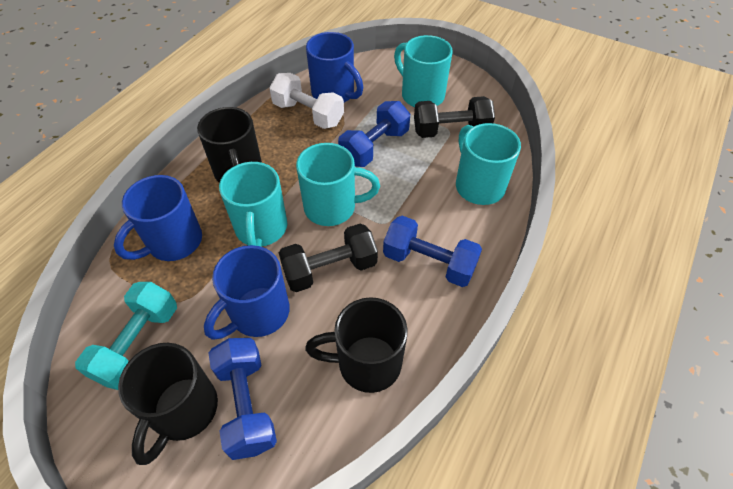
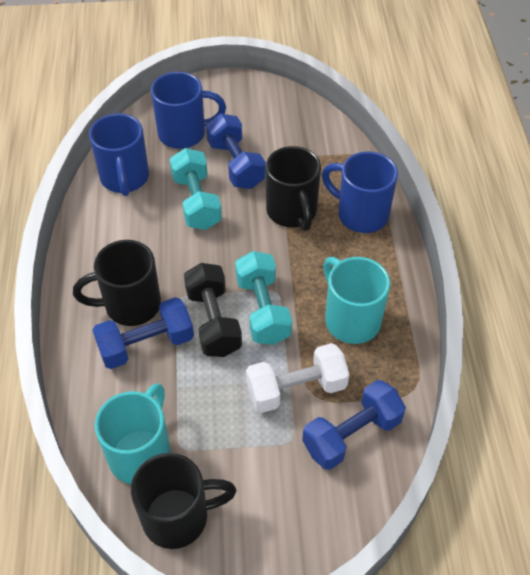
black dumbbell: 2 -> 1
turquoise dumbbell: 1 -> 2
turquoise mug: 4 -> 2

